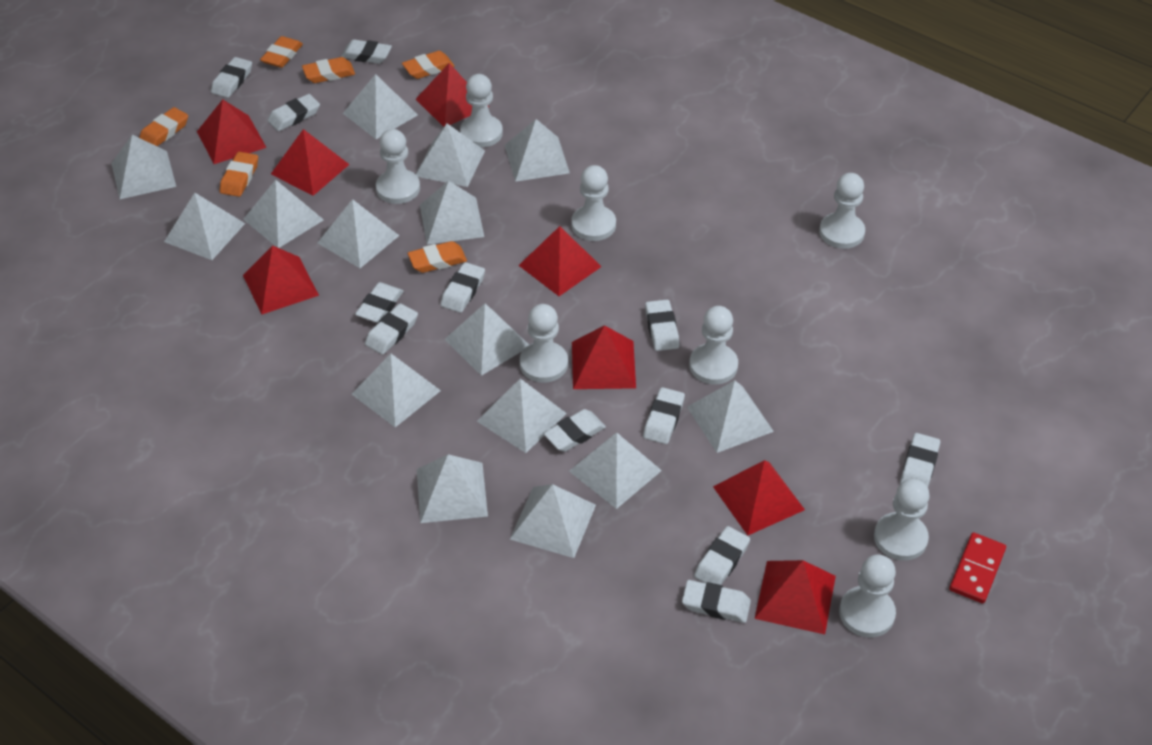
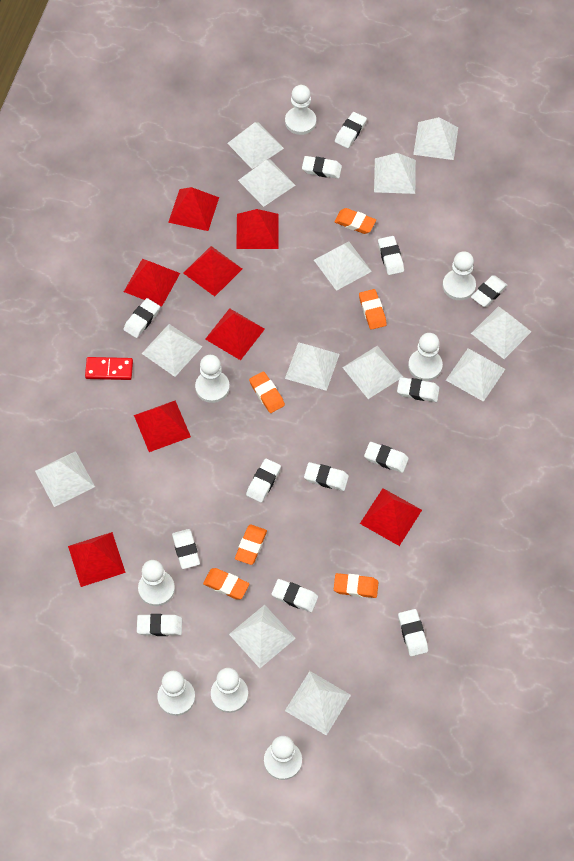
white eraser: 12 -> 13
white pyramid: 15 -> 13

